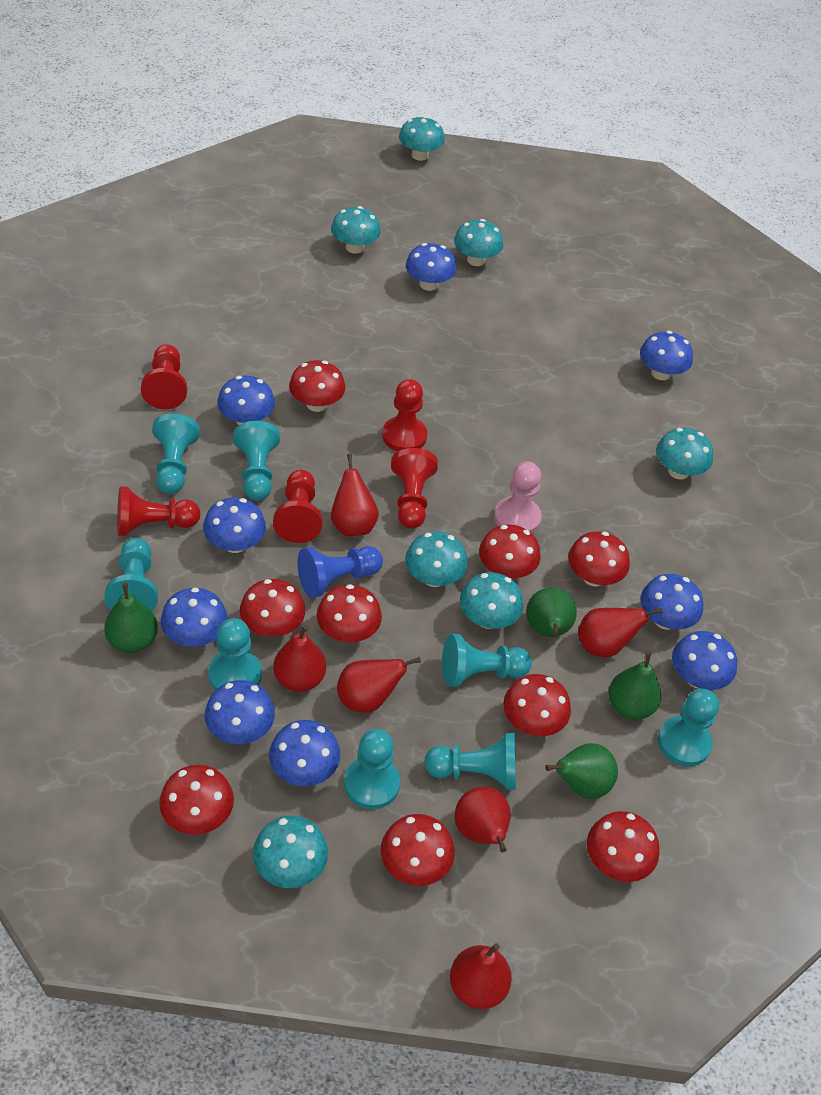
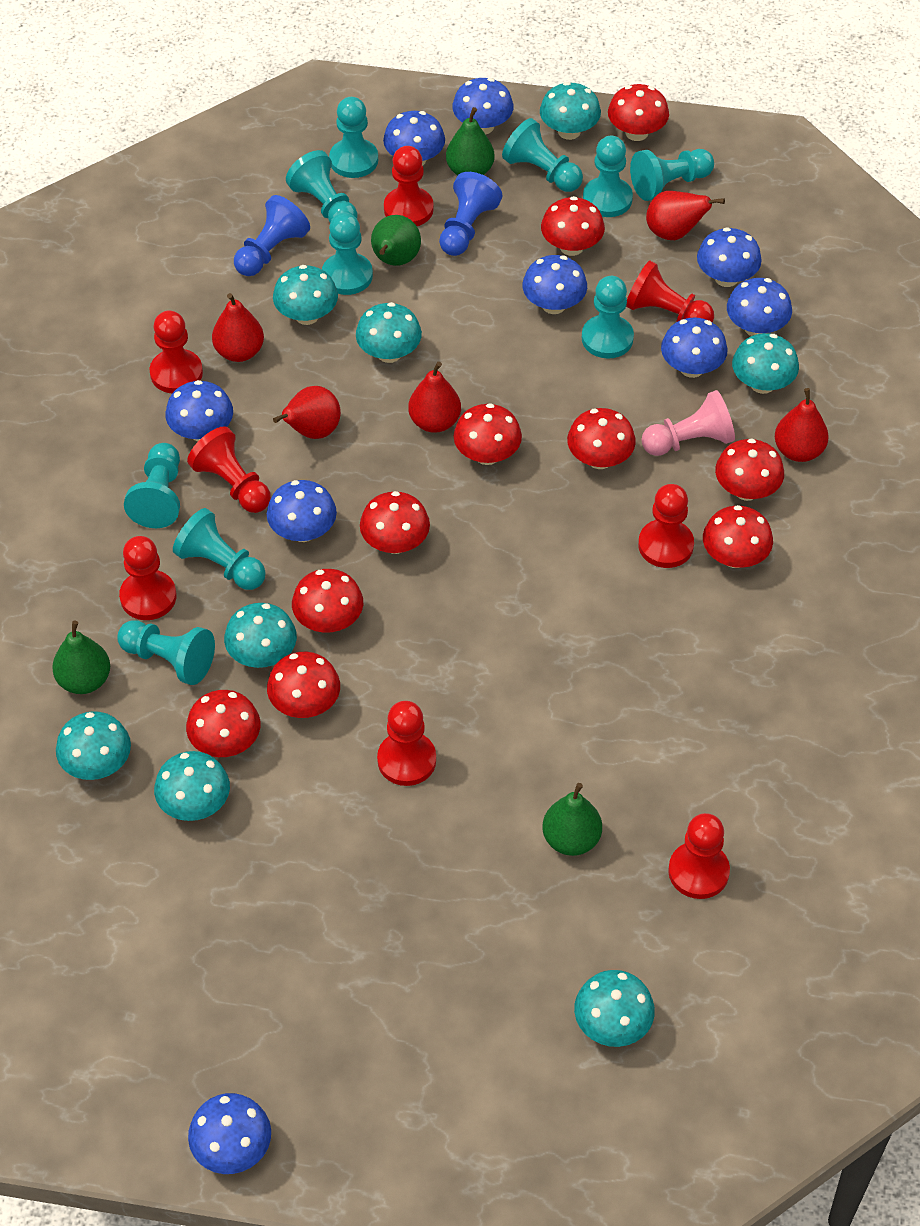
blue pawn: 1 -> 2
red mushroom: 9 -> 10
red pawn: 5 -> 8
red pear: 6 -> 5
turquoise mushroom: 7 -> 8
turquoise pawn: 8 -> 10

